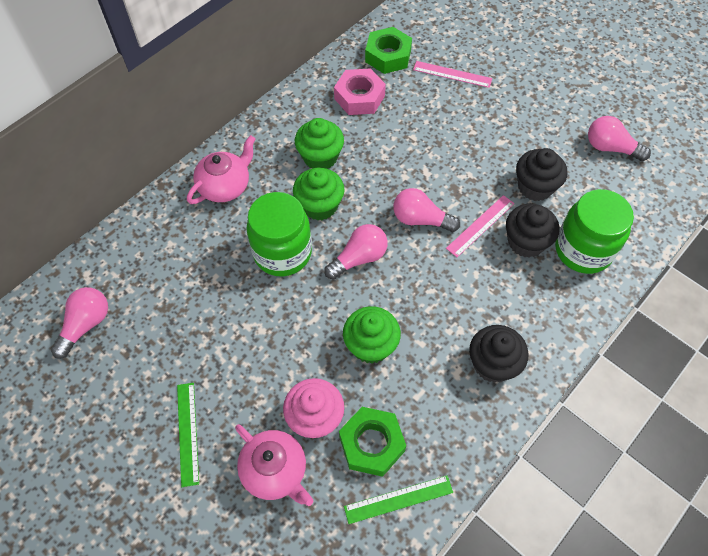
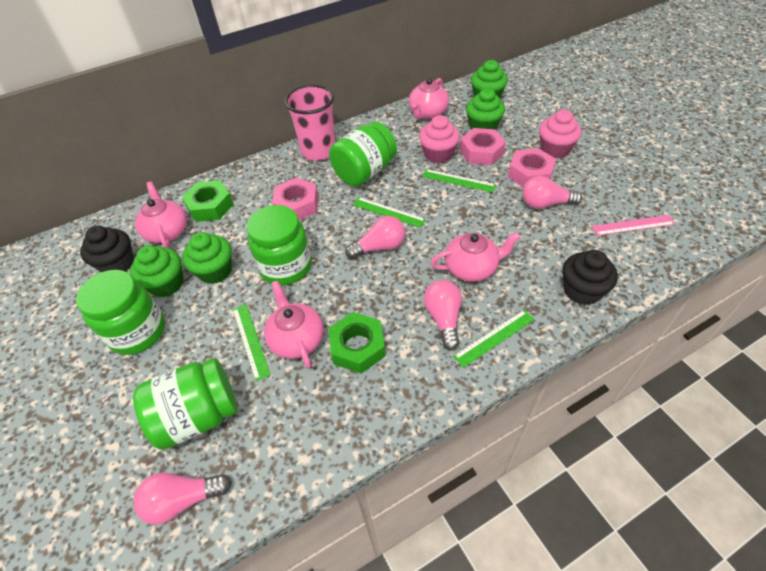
black cupcake: 3 -> 2
green cupcake: 3 -> 4
green jar: 2 -> 4
green ruler: 2 -> 4
pink cup: 0 -> 1
pink cupcake: 1 -> 2
pink nut: 1 -> 3
pink ruler: 2 -> 1
pink teapot: 2 -> 4

